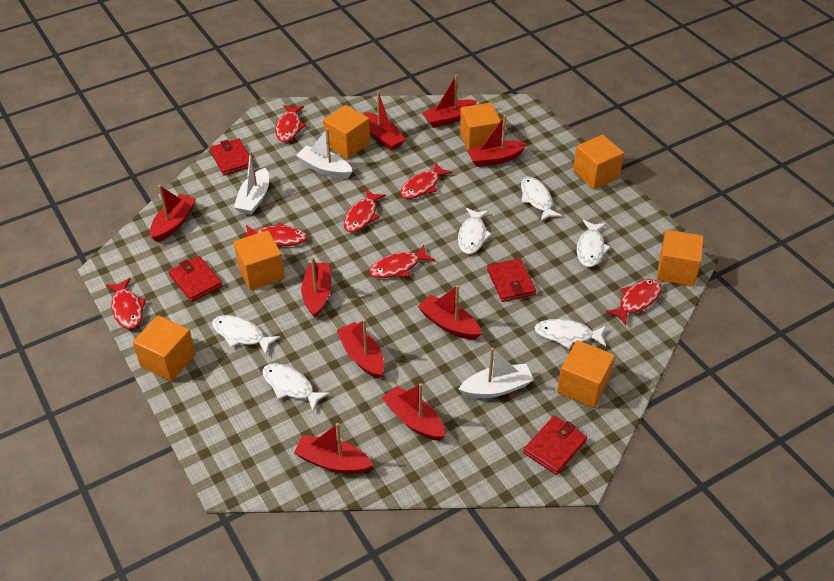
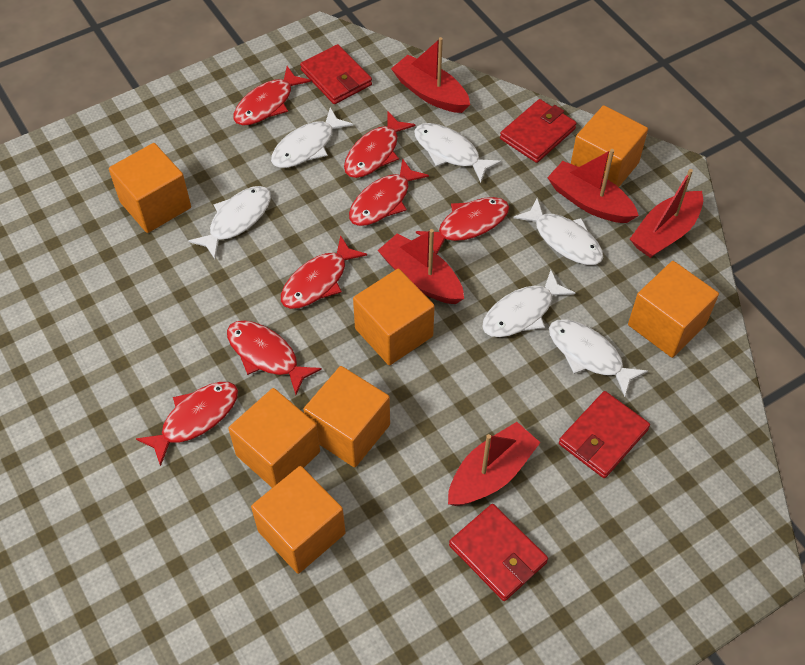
red boat: 9 -> 5
white boat: 3 -> 0

